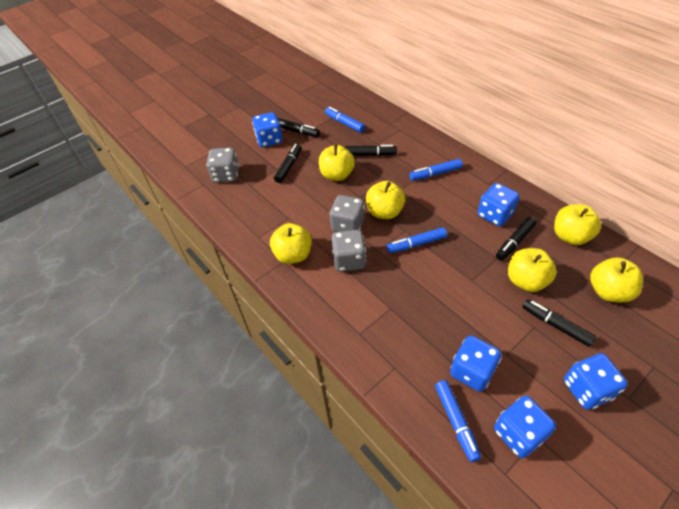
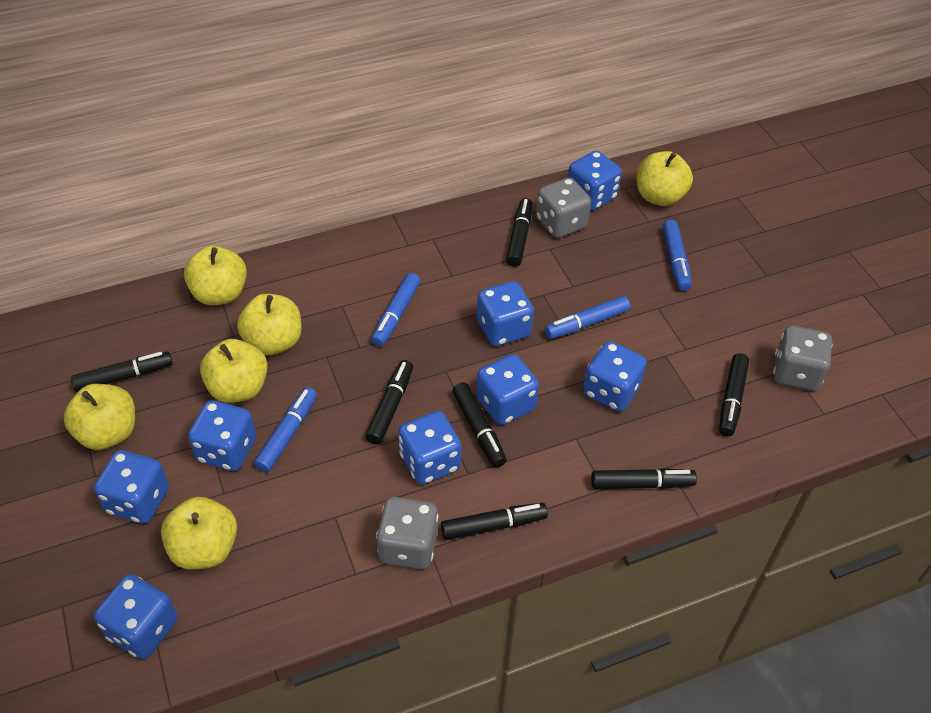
black marker: 5 -> 7
blue dice: 5 -> 8

